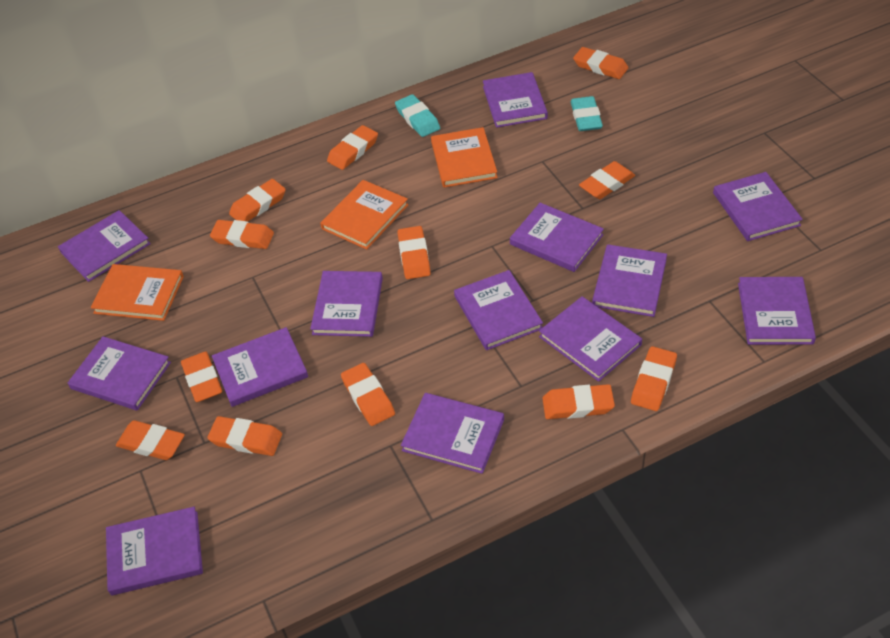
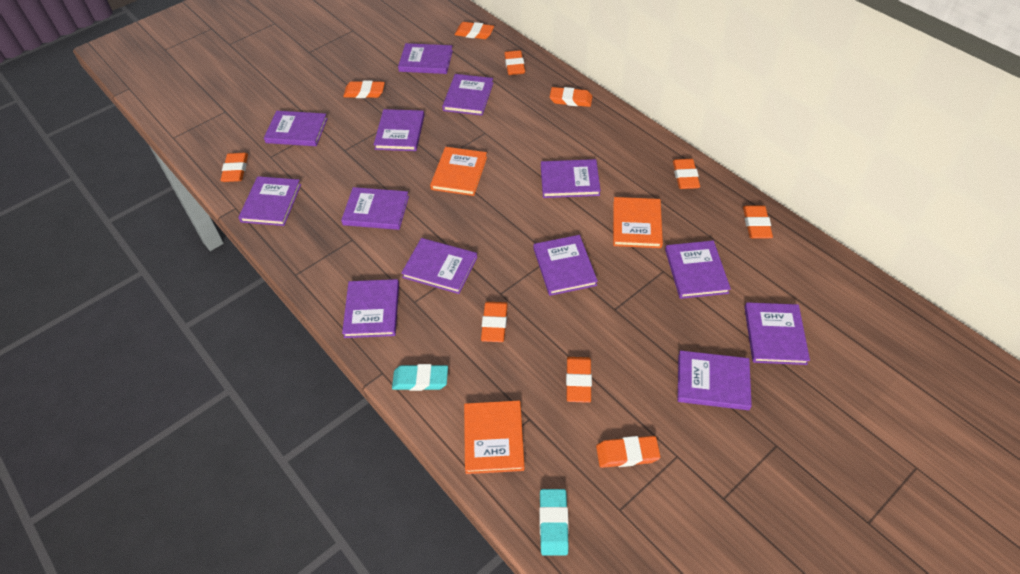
orange eraser: 12 -> 10

